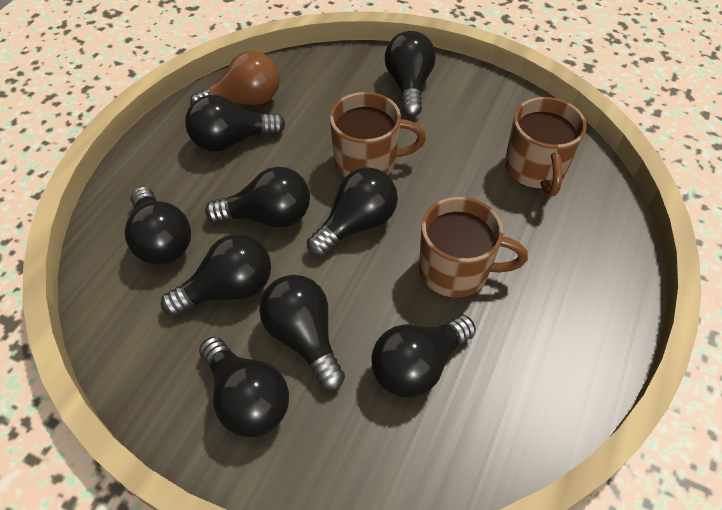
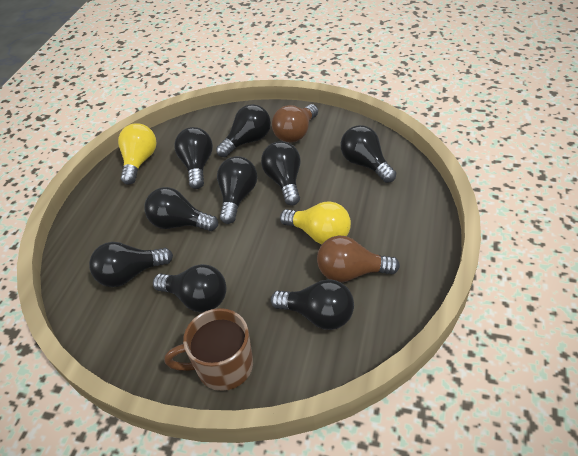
brown light bulb: 1 -> 2
brown mug: 3 -> 1
yellow light bulb: 0 -> 2

